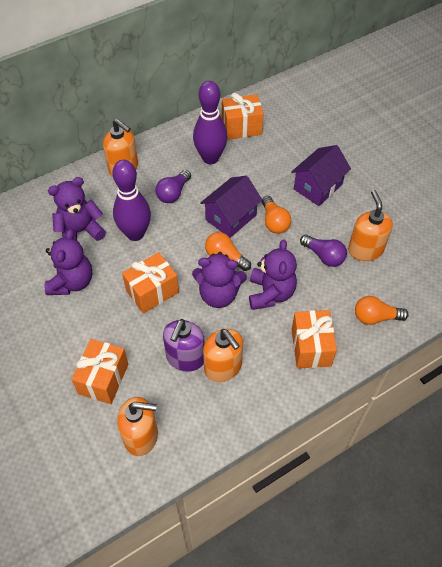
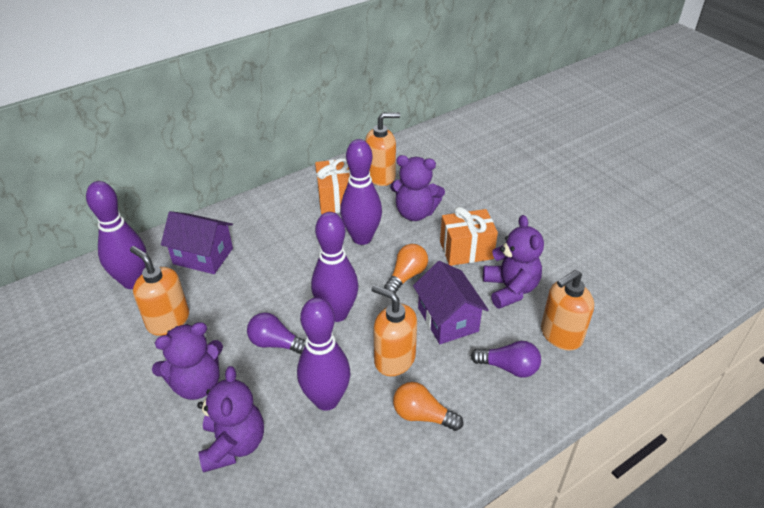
orange gift: 4 -> 2
orange light bulb: 3 -> 2
purple bowling pin: 2 -> 4
purple soap dispenser: 1 -> 0

